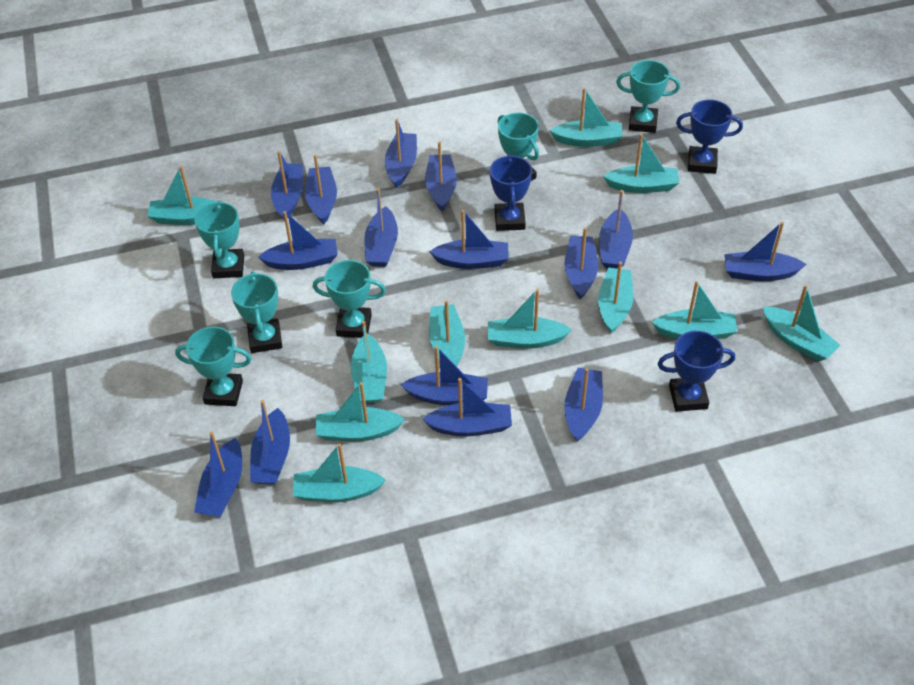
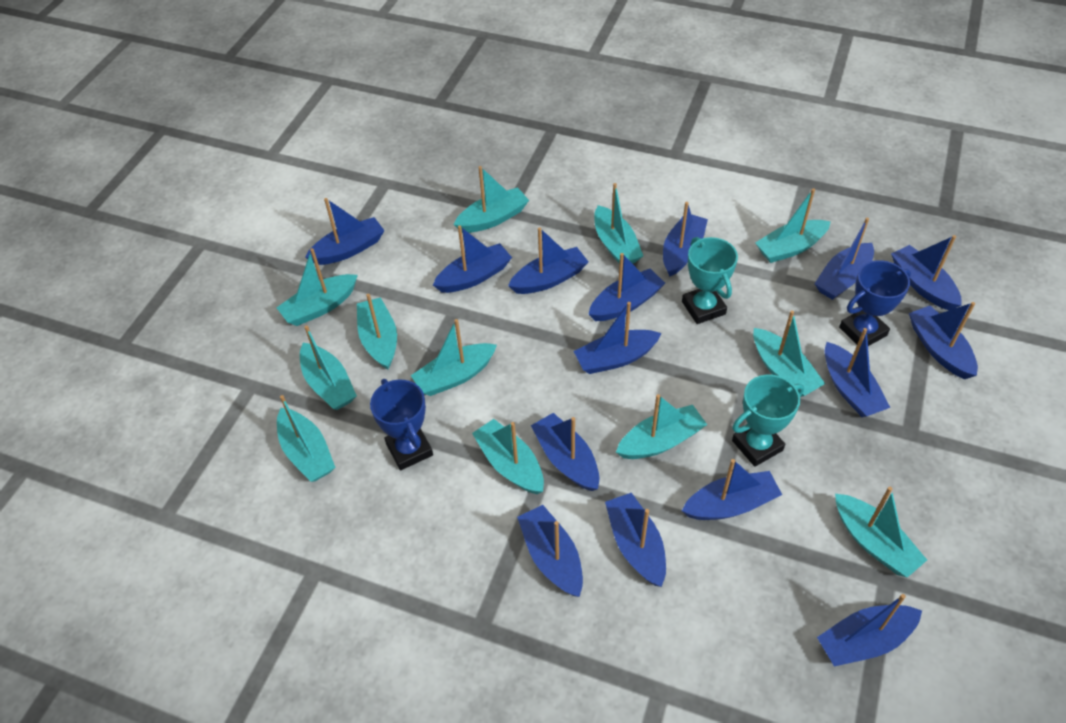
blue trophy: 3 -> 2
turquoise boat: 11 -> 12
turquoise trophy: 6 -> 2

